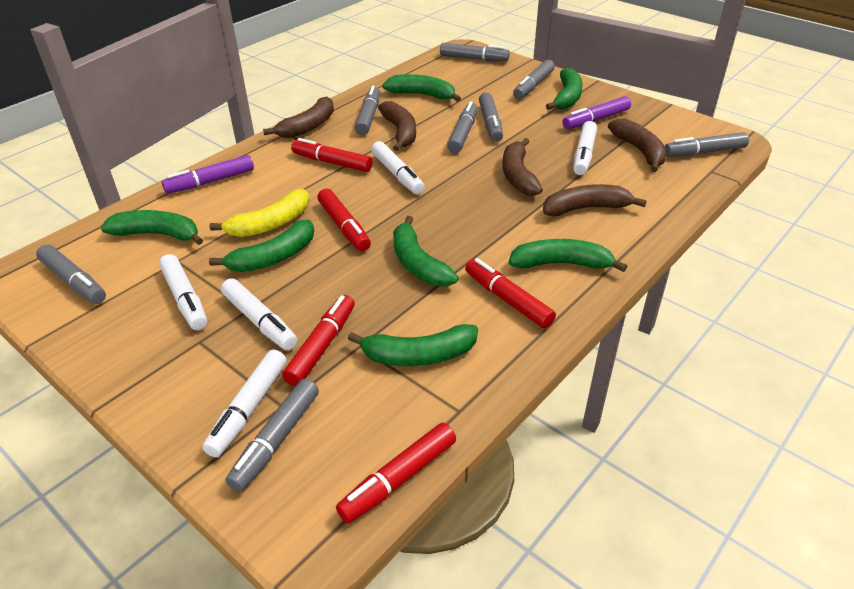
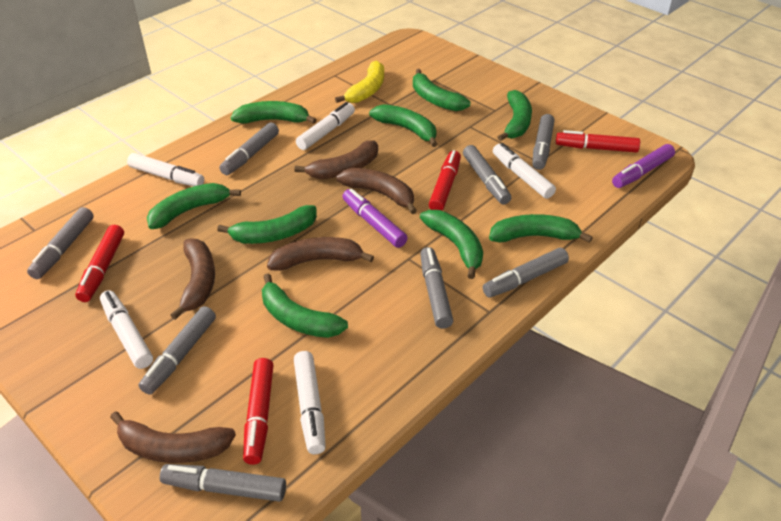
green banana: 7 -> 9
red marker: 5 -> 4

